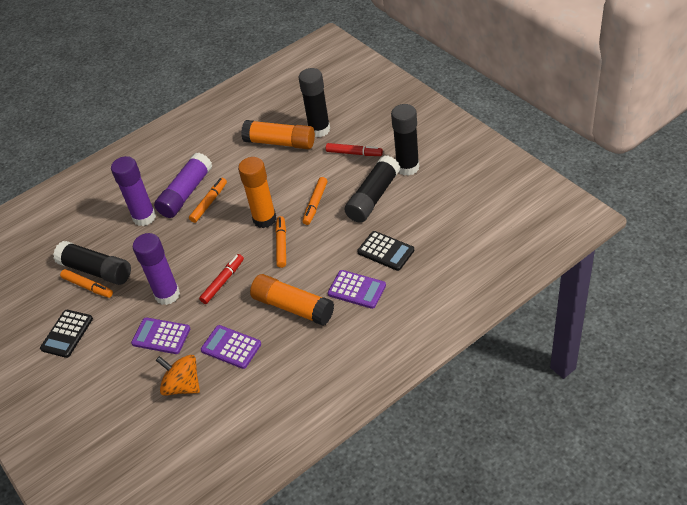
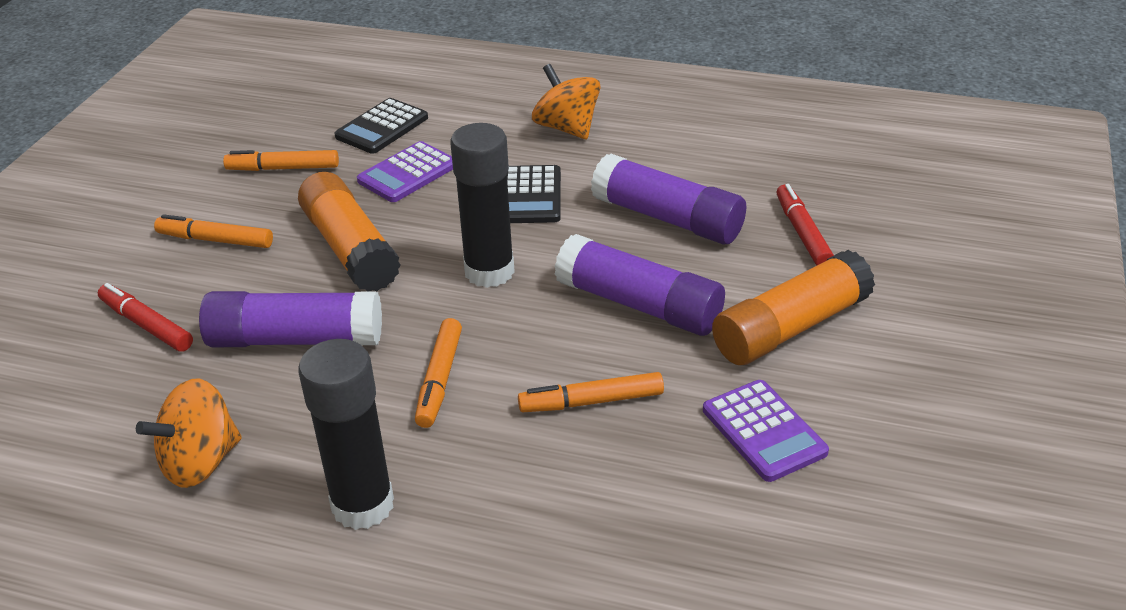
black glue stick: 4 -> 2
orange glue stick: 3 -> 2
orange spinning top: 1 -> 2
purple calculator: 3 -> 2

